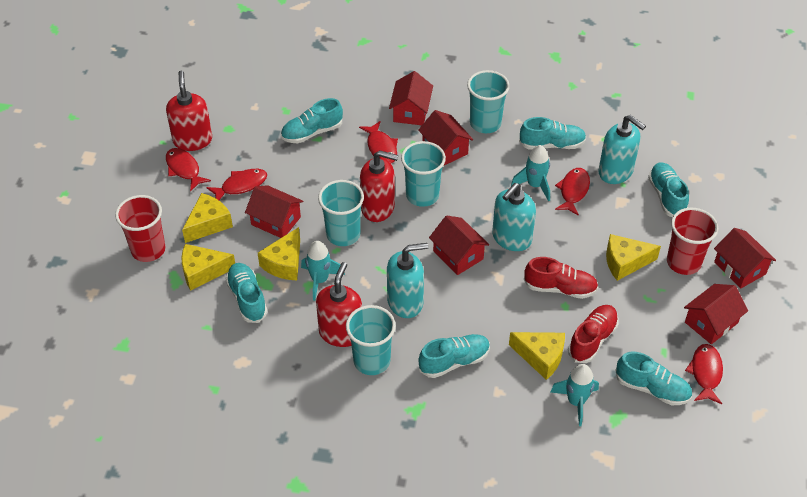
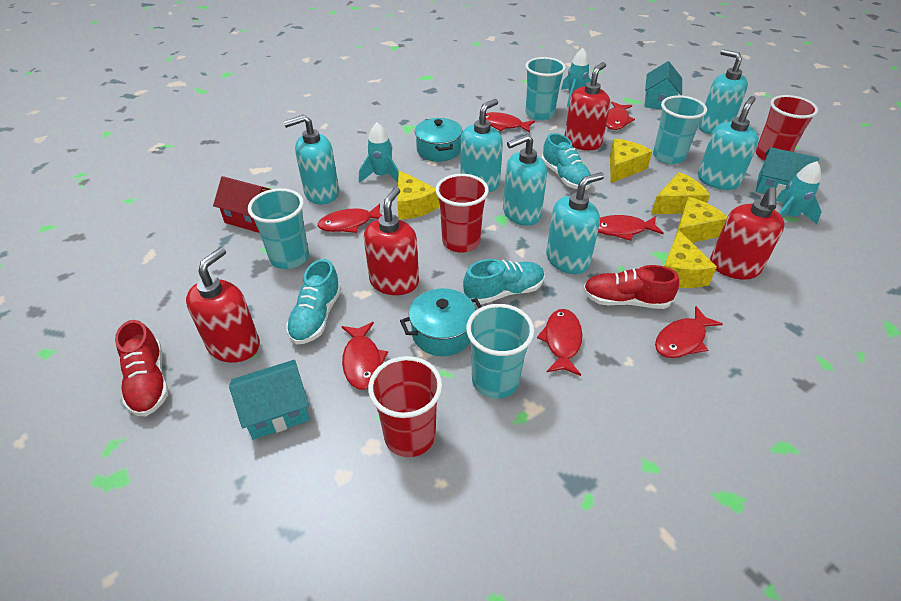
red cup: 2 -> 3
red fish: 5 -> 7
red house: 6 -> 1
red soap dispenser: 3 -> 4
turquoise house: 0 -> 3
turquoise pot: 0 -> 2
turquoise shoe: 6 -> 3
turquoise soap dispenser: 3 -> 6

